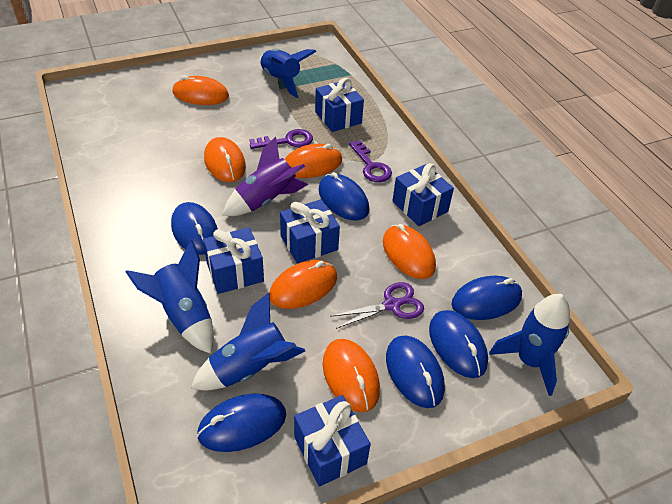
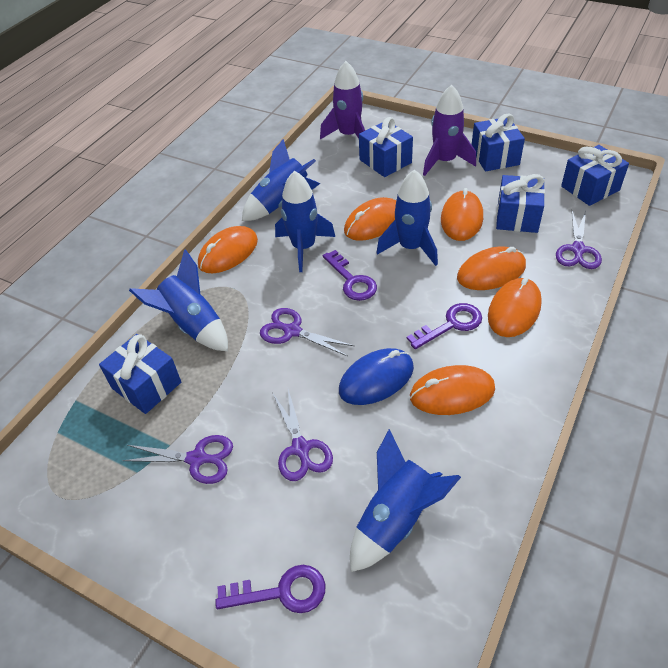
blue mouse: 6 -> 1
blue rocket: 4 -> 5
purple key: 2 -> 3
purple rocket: 1 -> 2
purple scissors: 1 -> 4

